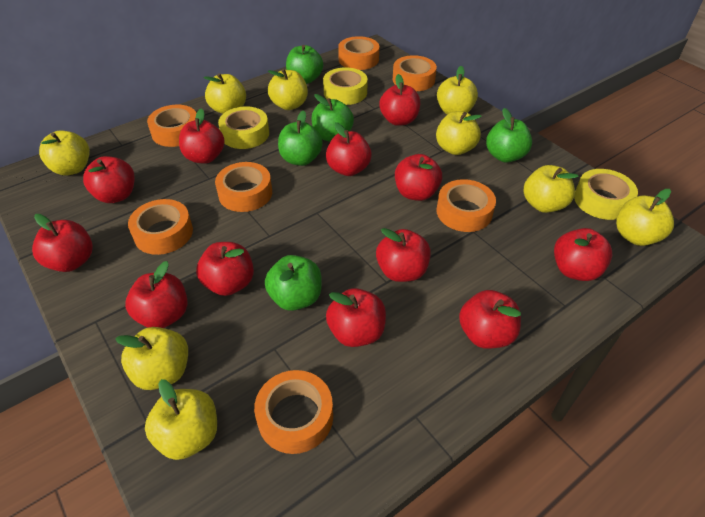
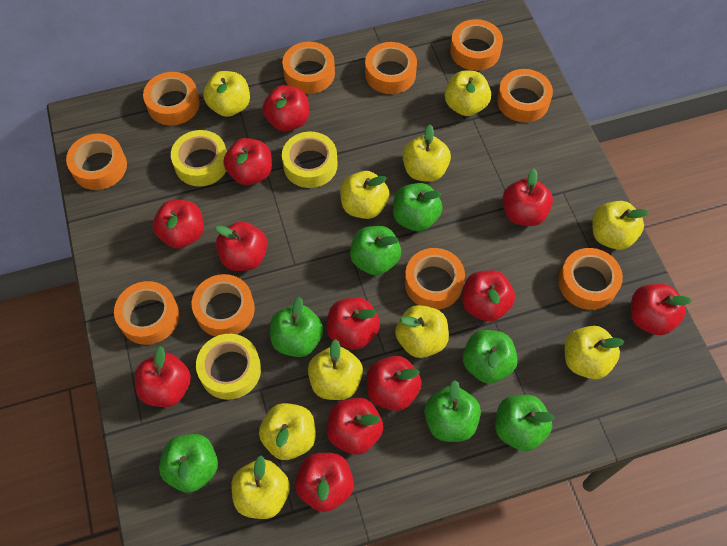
green apple: 5 -> 7
orange tape: 7 -> 10
yellow apple: 9 -> 10

